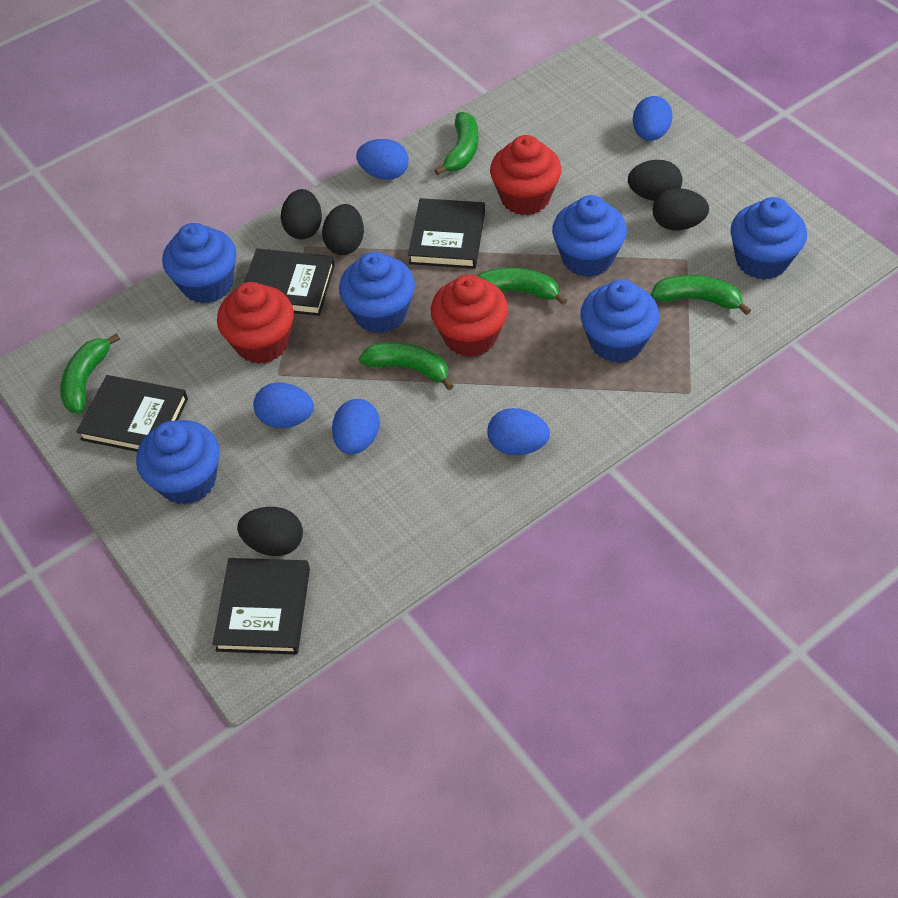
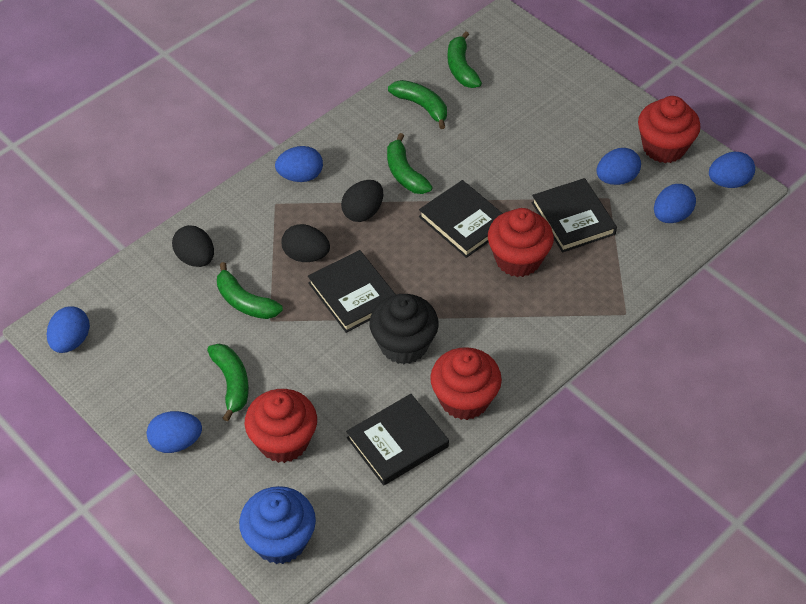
black cupcake: 0 -> 1
black egg: 5 -> 3
blue cupcake: 6 -> 1
blue egg: 5 -> 6
red cupcake: 3 -> 4

